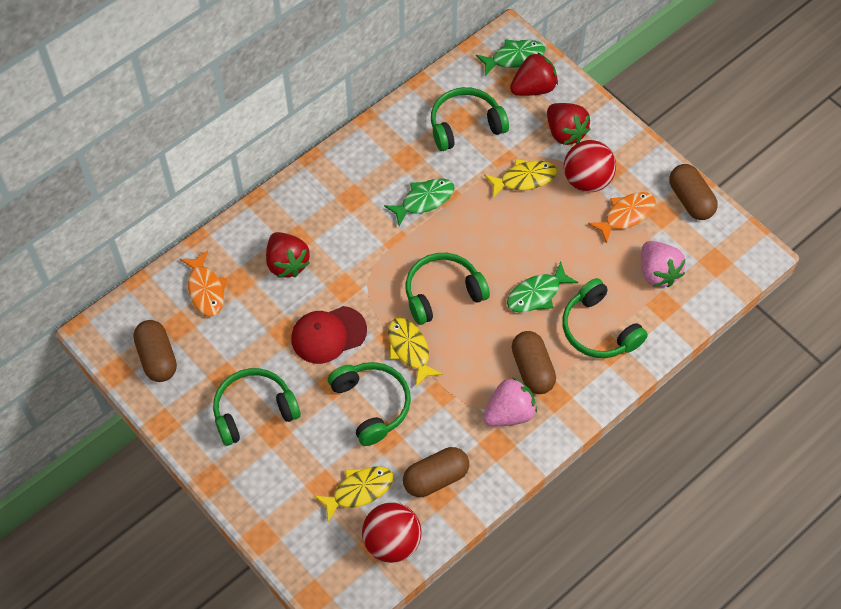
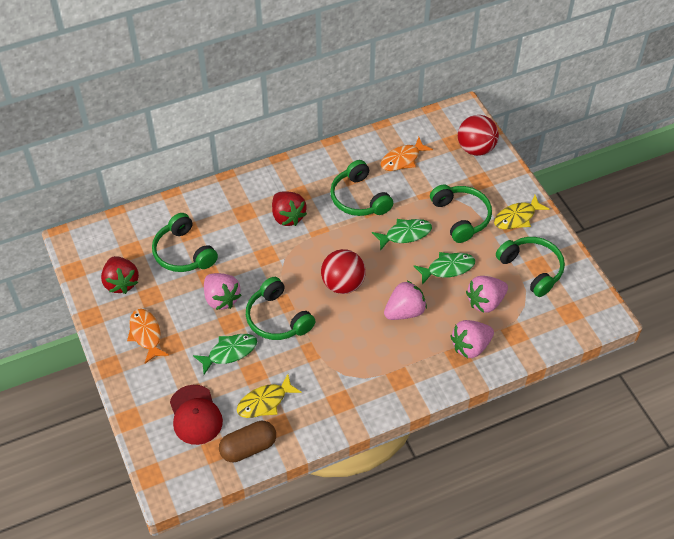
brown capsule: 4 -> 1
pink strawberry: 2 -> 4
red strawberry: 3 -> 2
yellow fish: 3 -> 2

